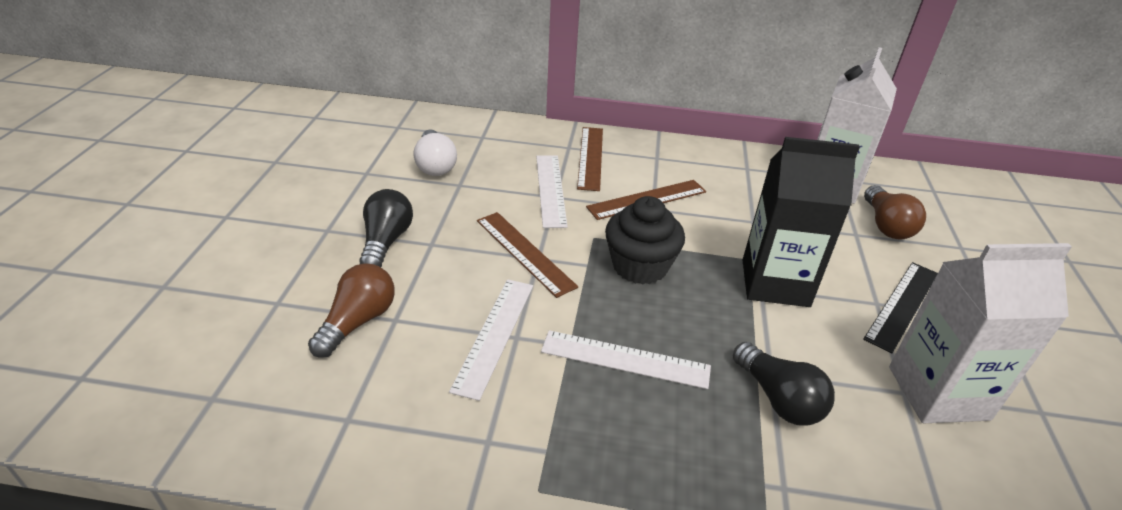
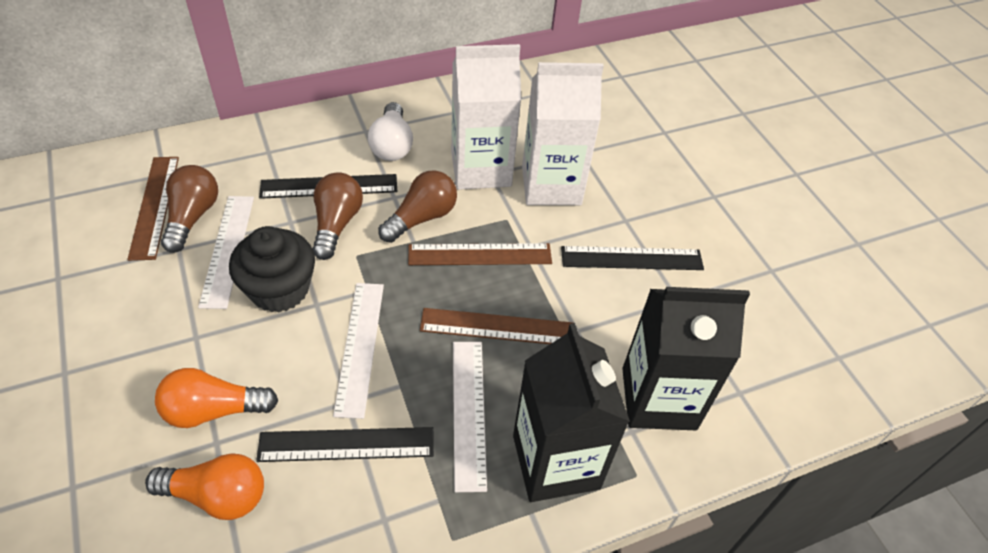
black carton: 1 -> 2
black light bulb: 2 -> 0
black ruler: 1 -> 3
brown light bulb: 2 -> 3
orange light bulb: 0 -> 2

